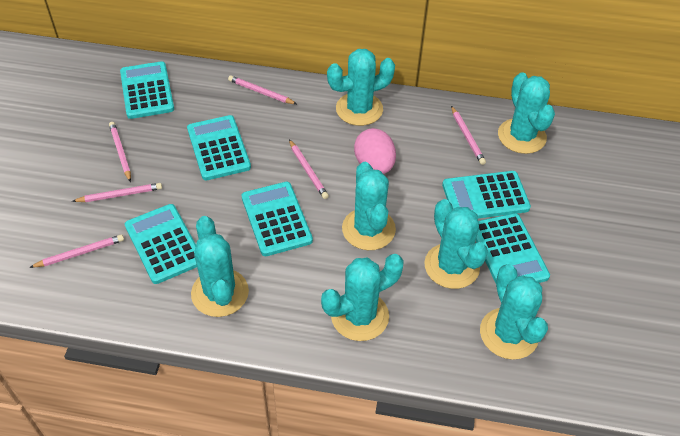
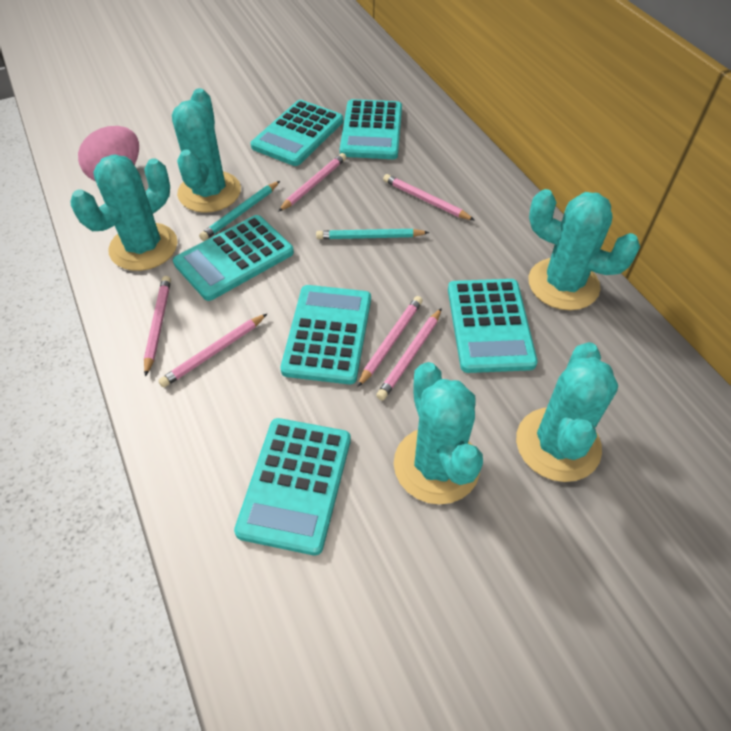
turquoise cactus: 7 -> 5
turquoise pencil: 0 -> 2

